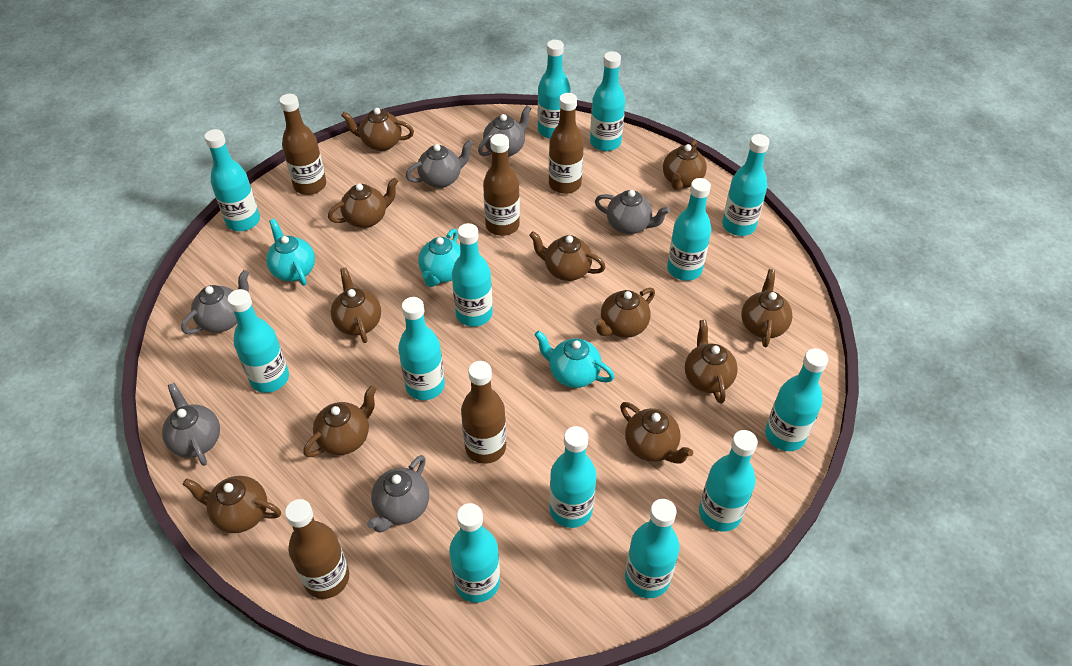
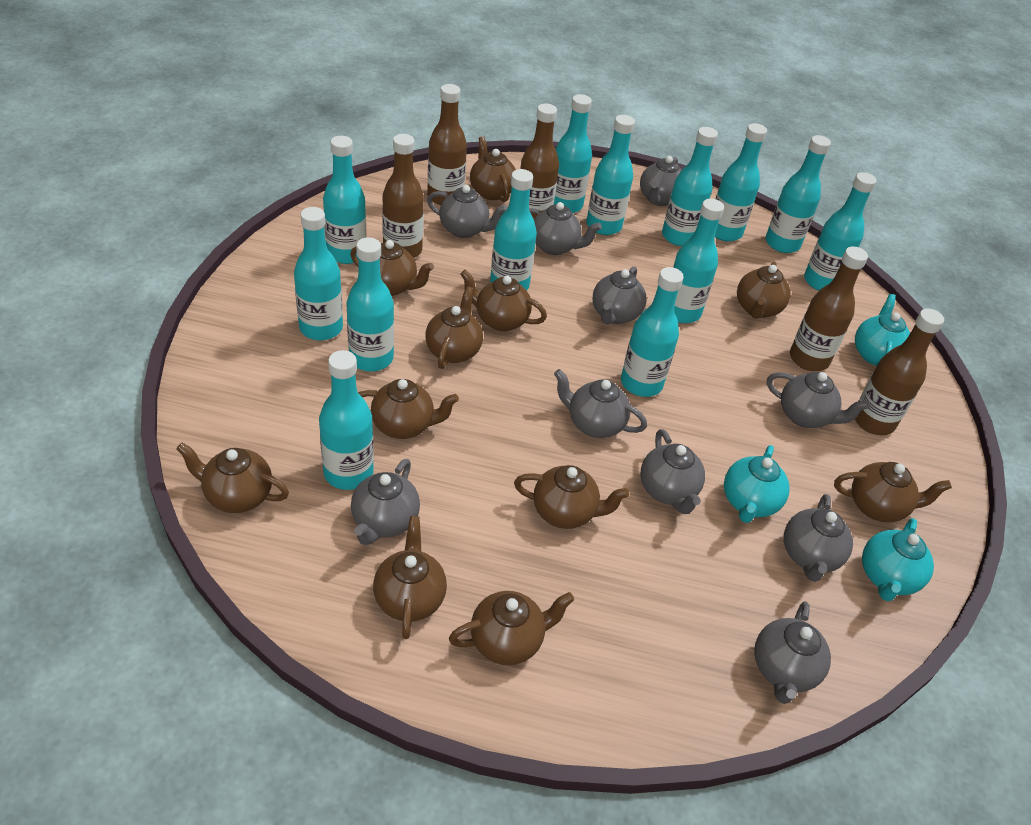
grey teapot: 6 -> 10

